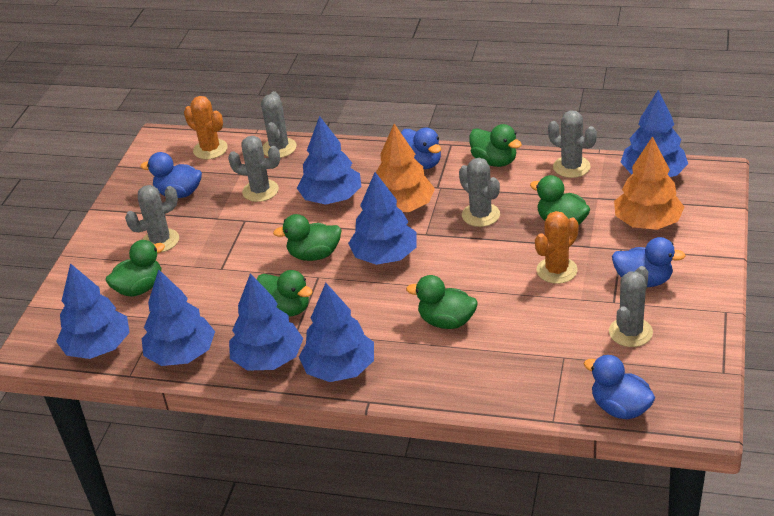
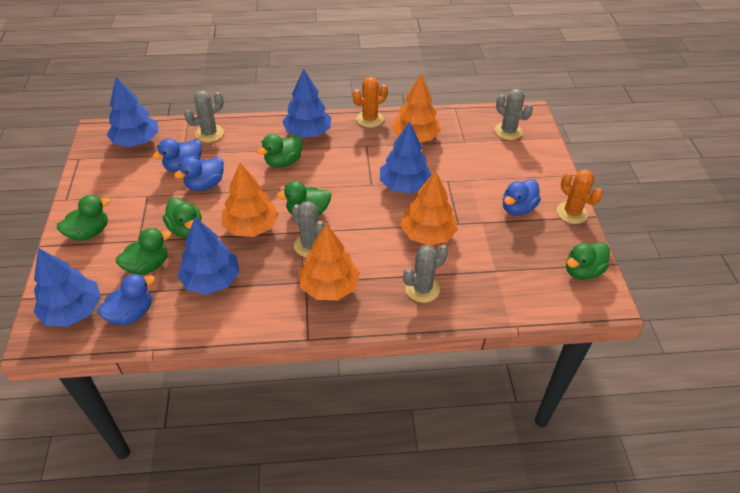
blue tree: 7 -> 5
grey cactus: 6 -> 4
orange tree: 2 -> 4

